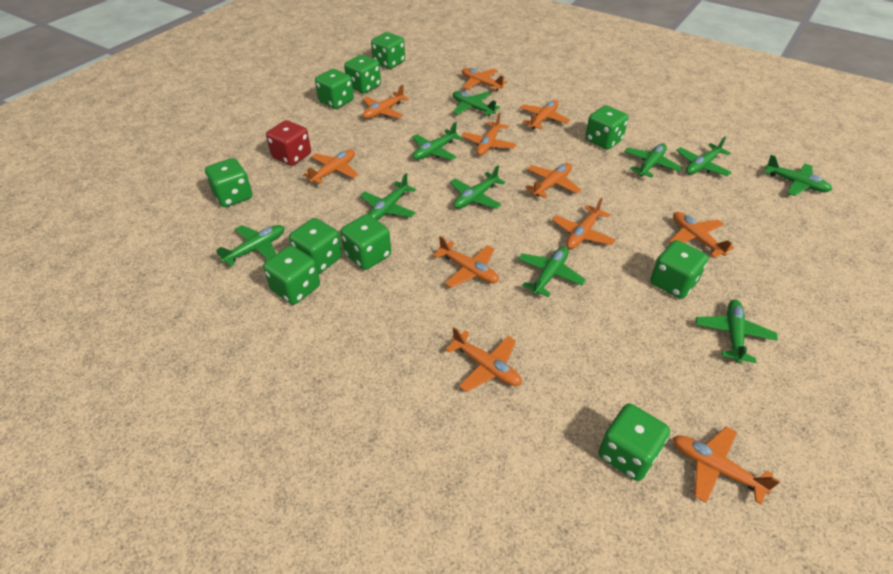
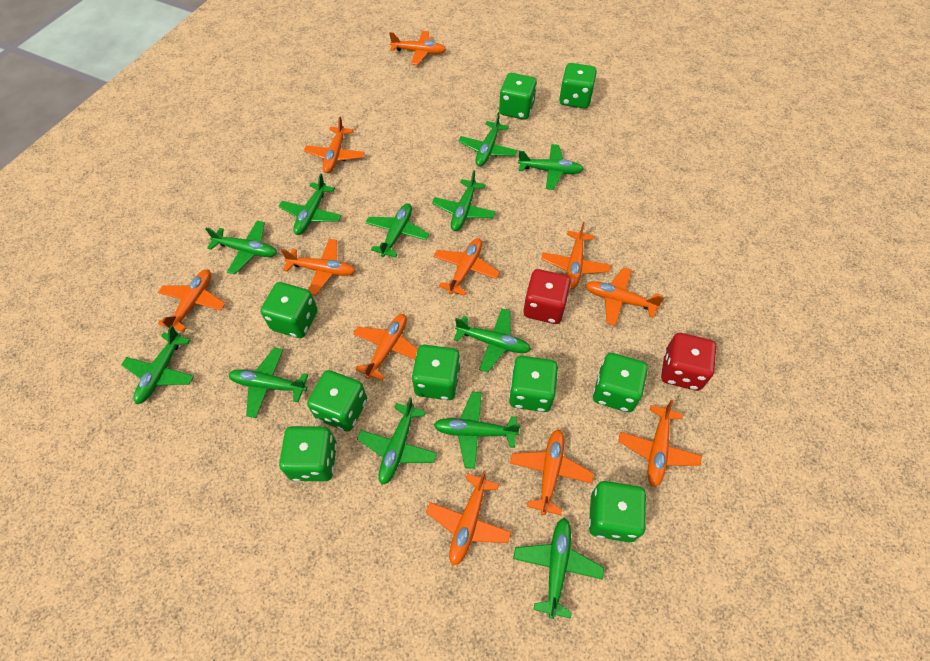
green dice: 10 -> 9
green plane: 10 -> 12
red dice: 1 -> 2

